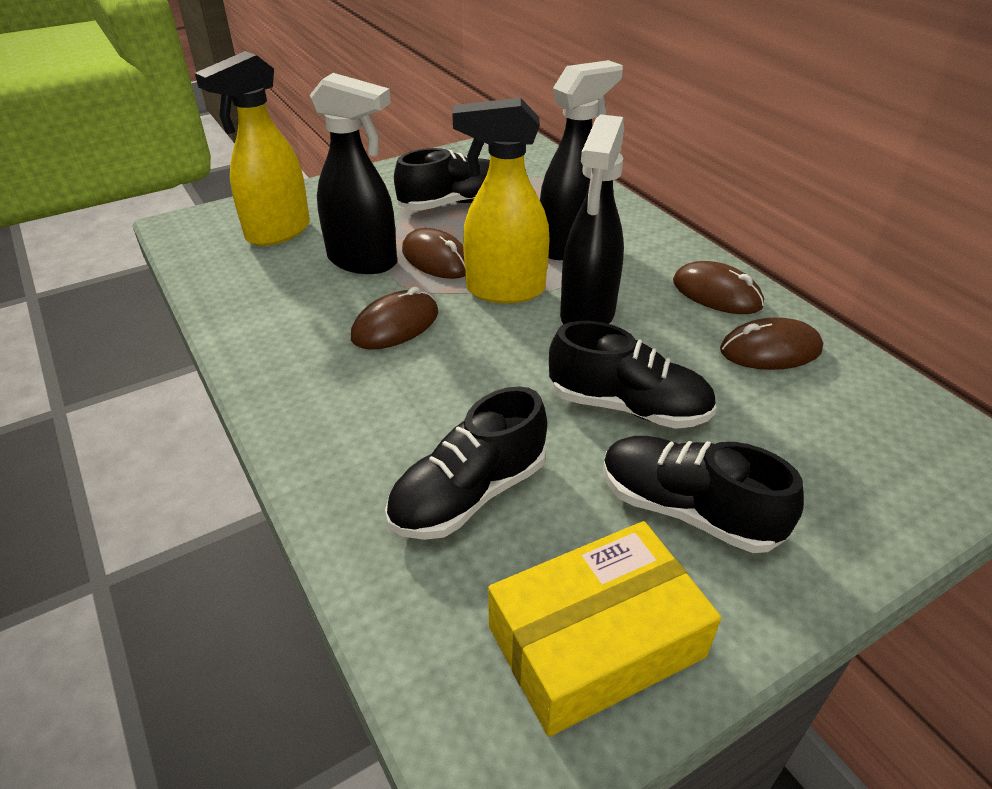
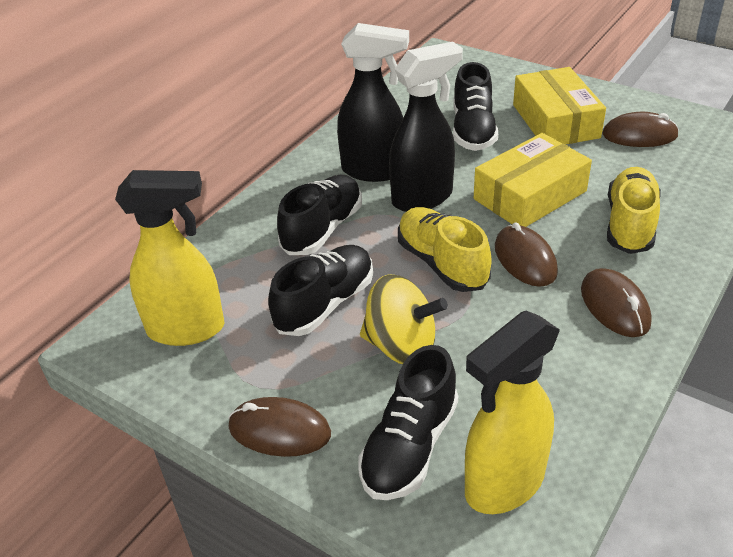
black spray bottle: 3 -> 2
yellow box: 1 -> 2
yellow shoe: 0 -> 2
yellow spinning top: 0 -> 1

